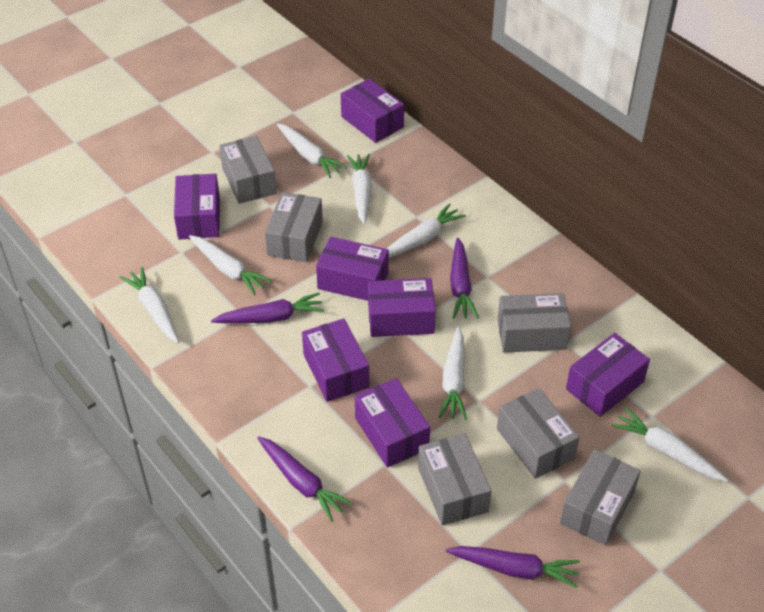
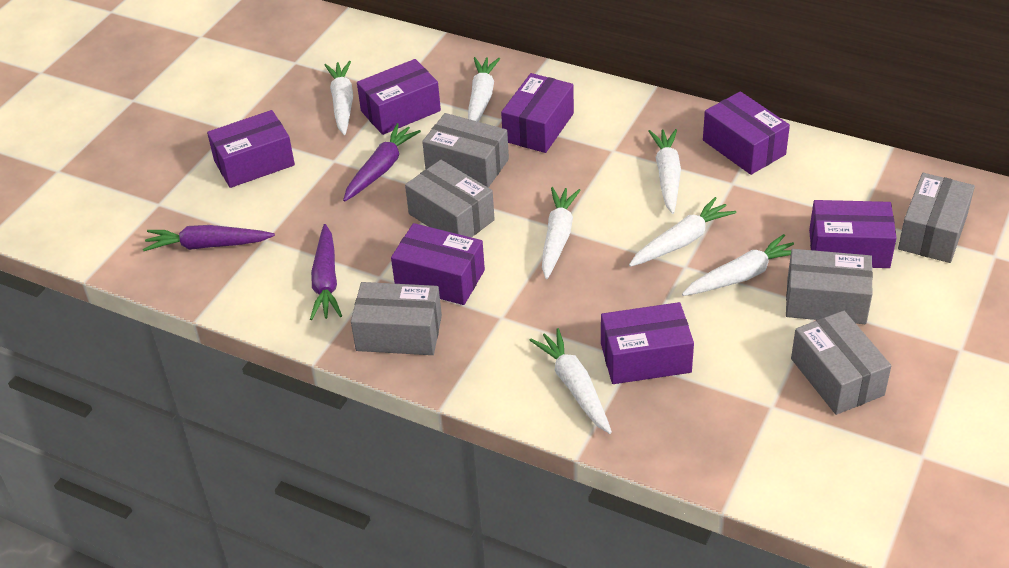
purple carrot: 4 -> 3

